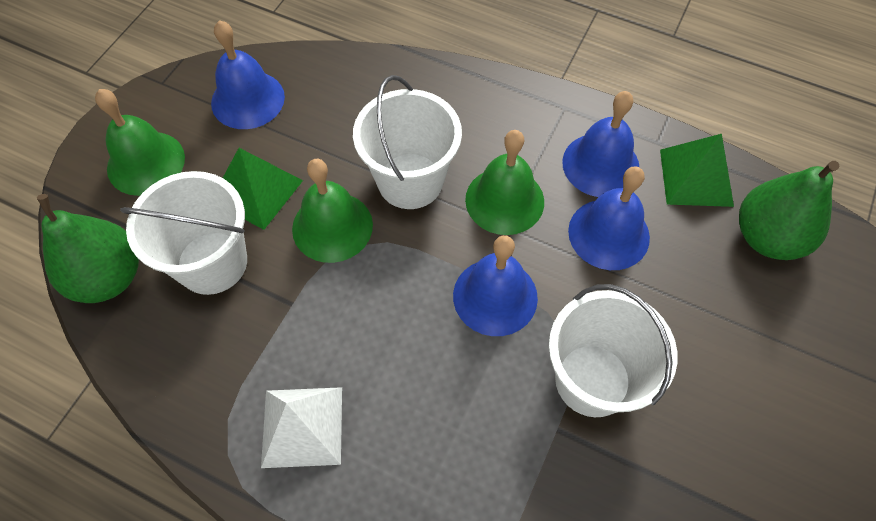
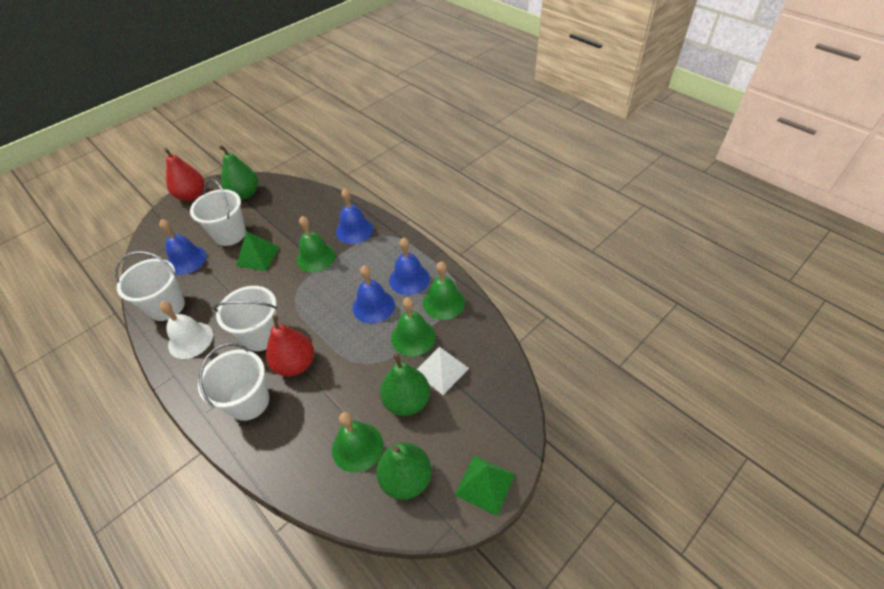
green bell: 3 -> 4
green pear: 2 -> 3
red pear: 0 -> 2
white bell: 0 -> 1
white bucket: 3 -> 4

